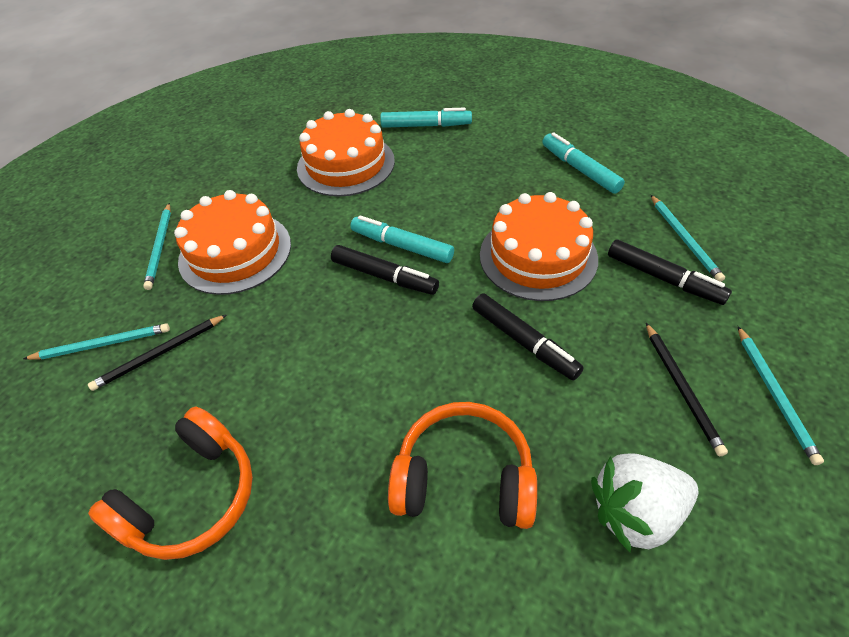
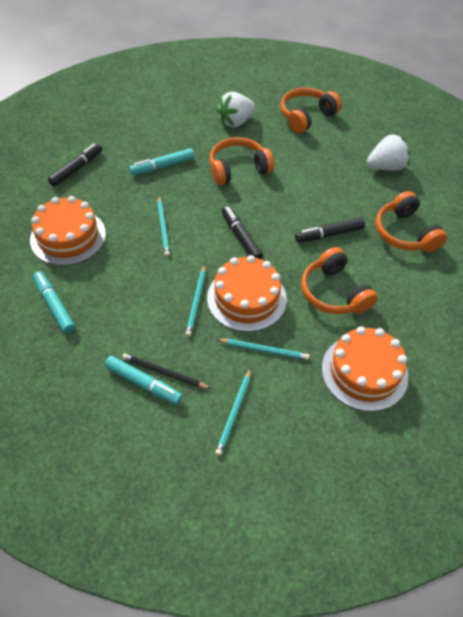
black pencil: 2 -> 1
orange headphones: 2 -> 4
white strawberry: 1 -> 2

